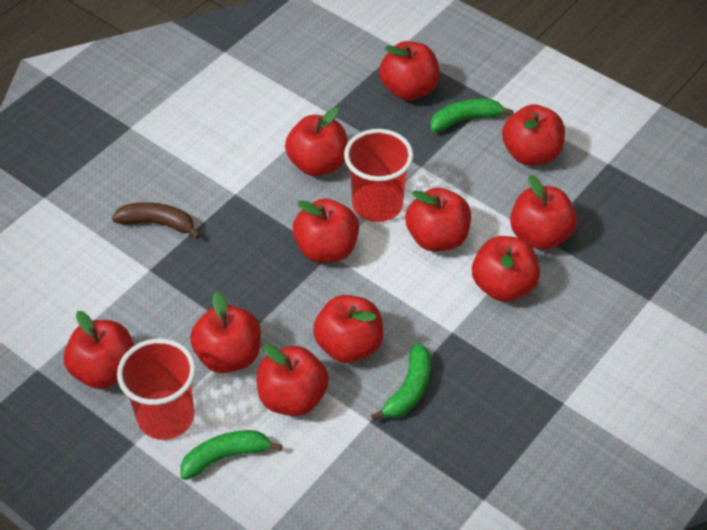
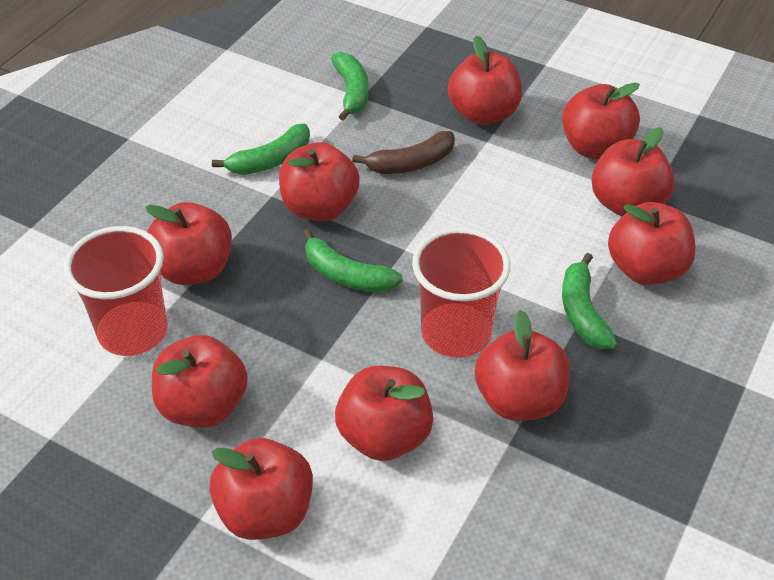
green banana: 3 -> 4
red apple: 11 -> 10

